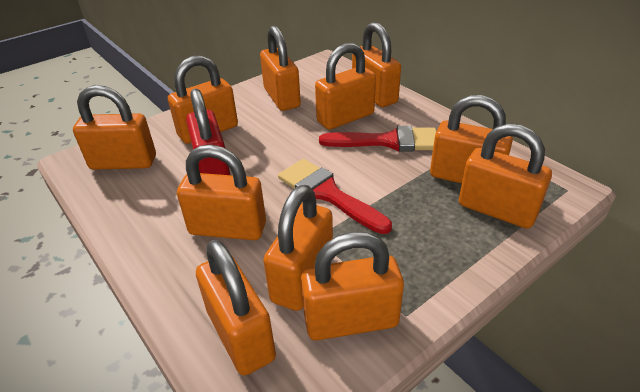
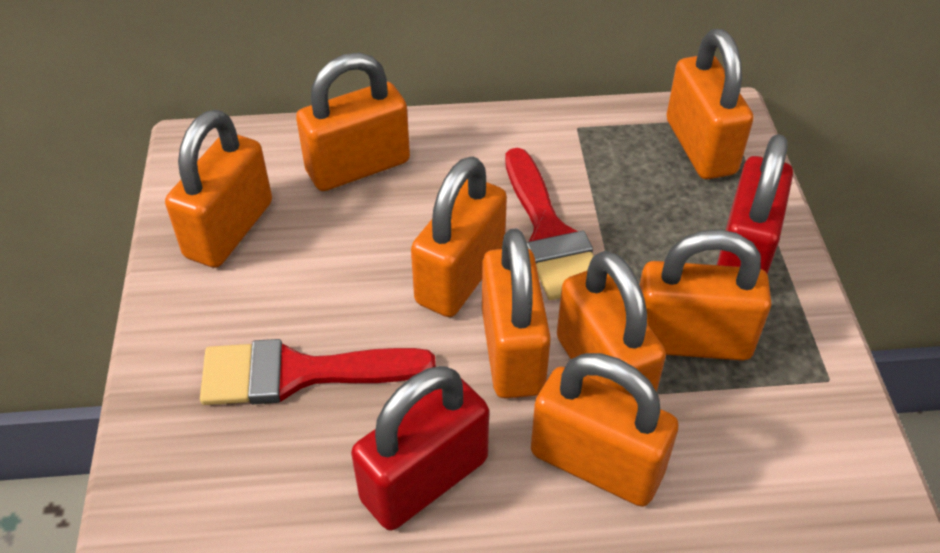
orange padlock: 11 -> 8
red padlock: 1 -> 2

